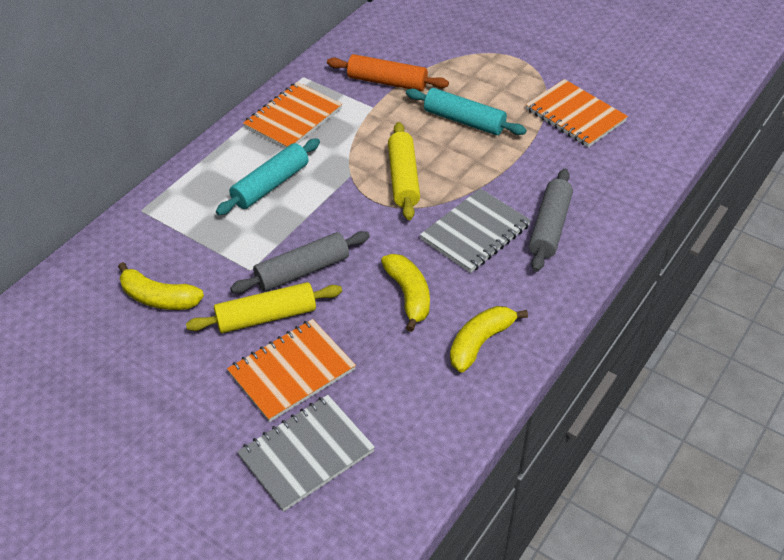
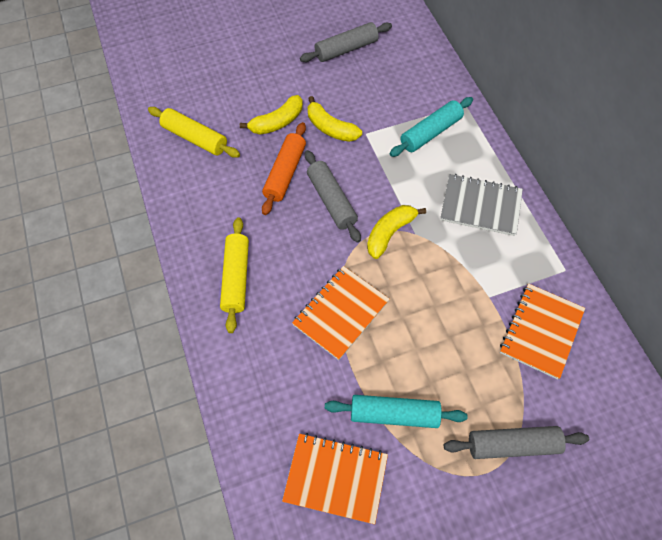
grey notebook: 2 -> 1
grey rolling pin: 2 -> 3

